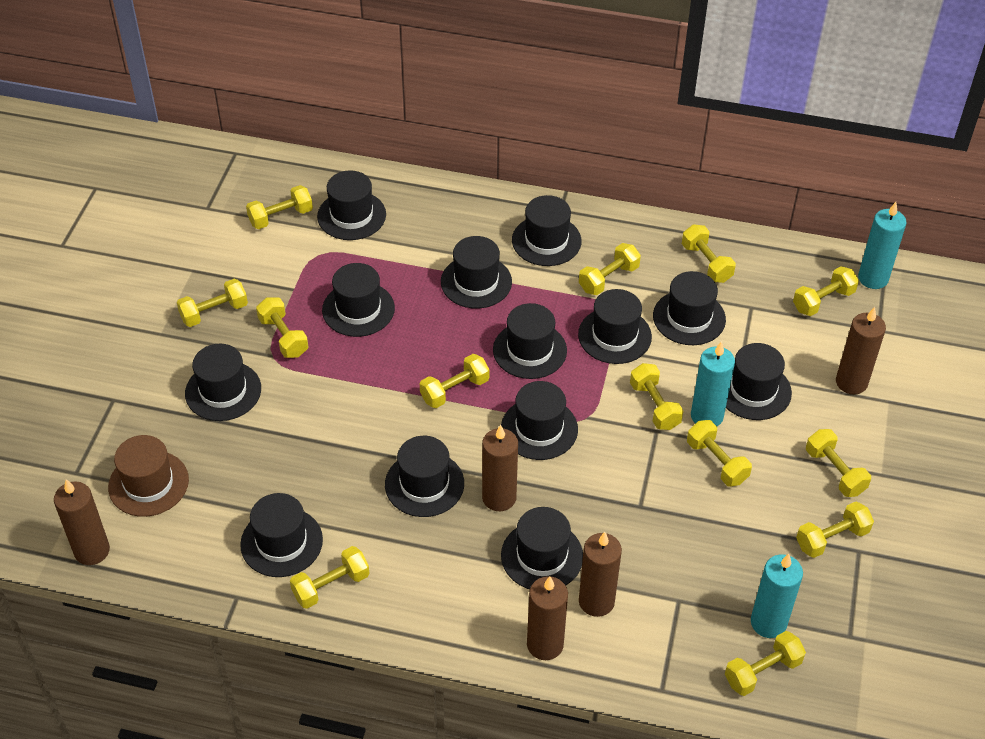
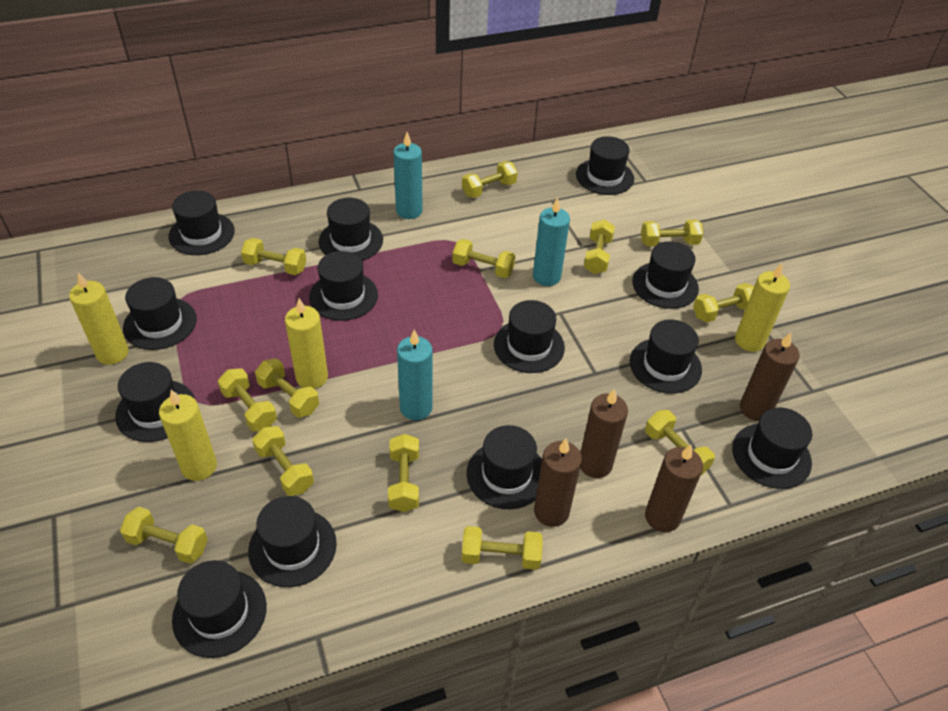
brown candle: 5 -> 4
brown hat: 1 -> 0
yellow candle: 0 -> 4

